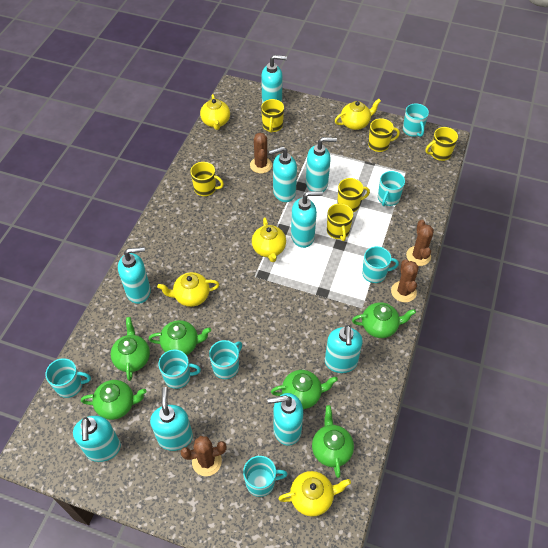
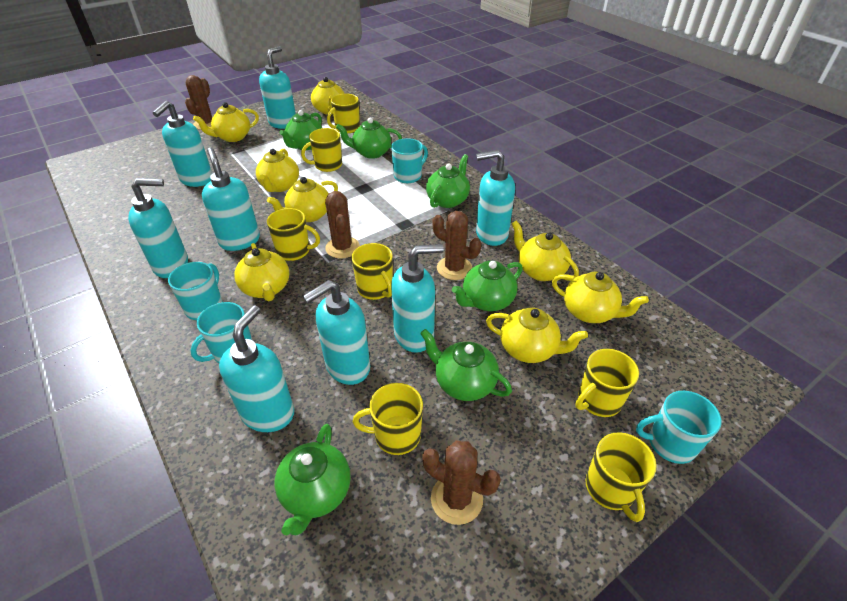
turquoise mug: 7 -> 4
turquoise soap dispenser: 9 -> 8
yellow mug: 6 -> 7
yellow teapot: 5 -> 8

